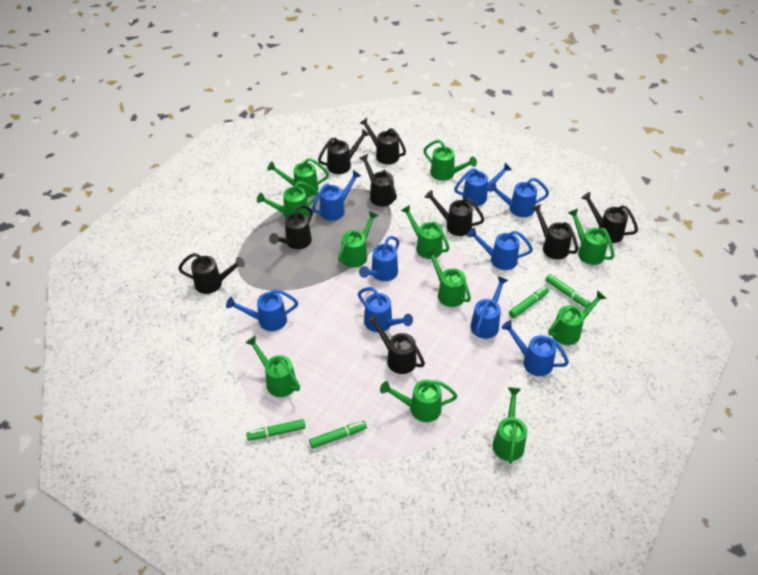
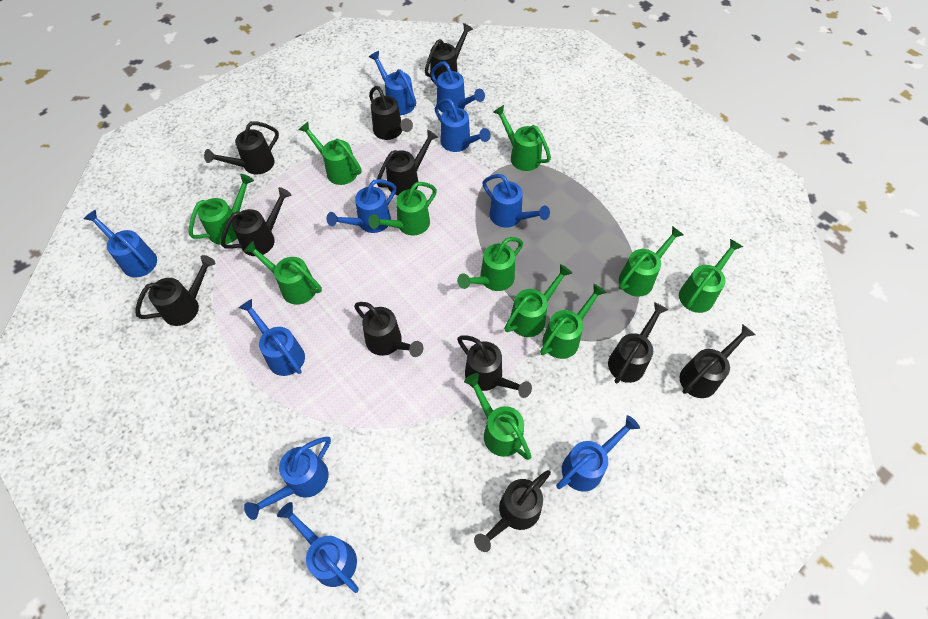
black watering can: 9 -> 11
blue watering can: 9 -> 10
green marker: 4 -> 0

